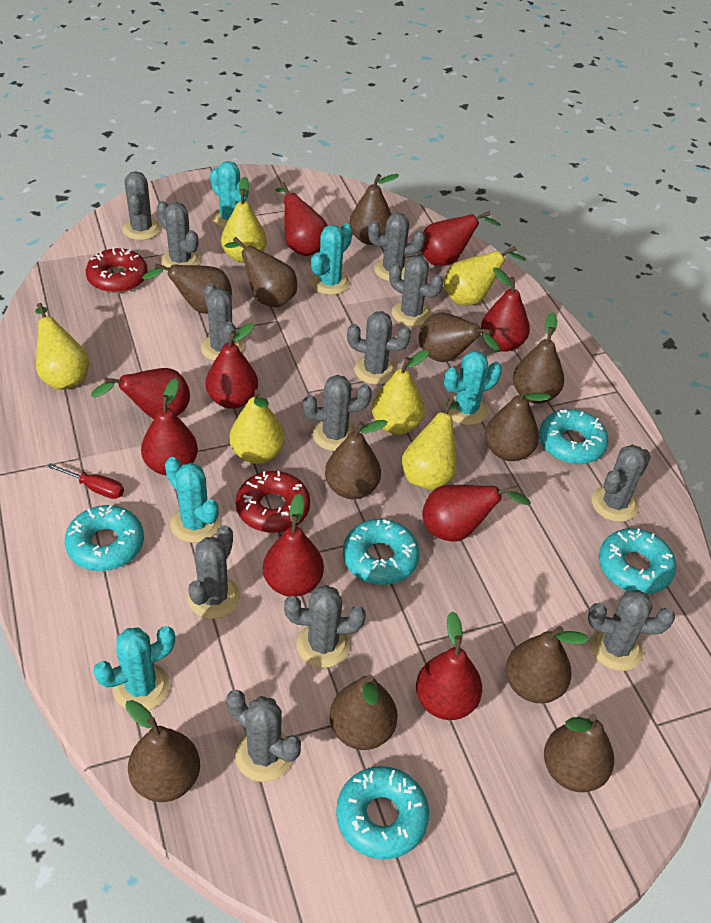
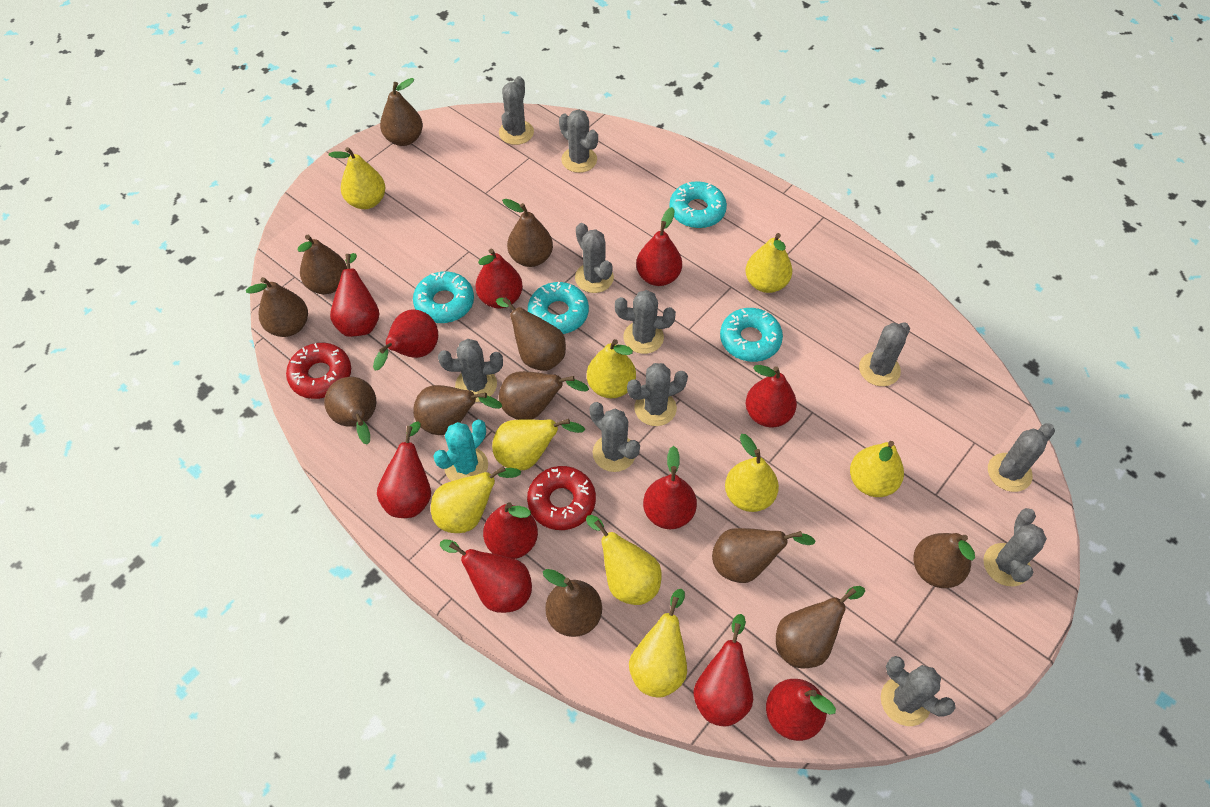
brown pear: 11 -> 12
grey cactus: 12 -> 11
red pear: 9 -> 11
red screwdriver: 1 -> 0
turquoise cactus: 5 -> 1
turquoise donut: 5 -> 4
yellow pear: 6 -> 9

